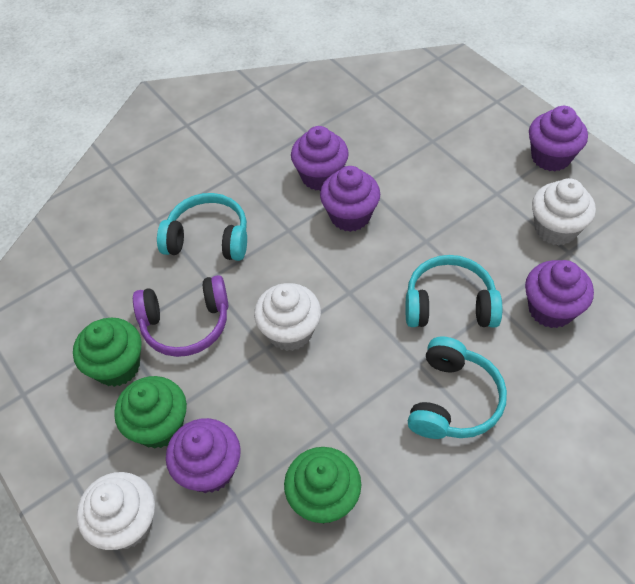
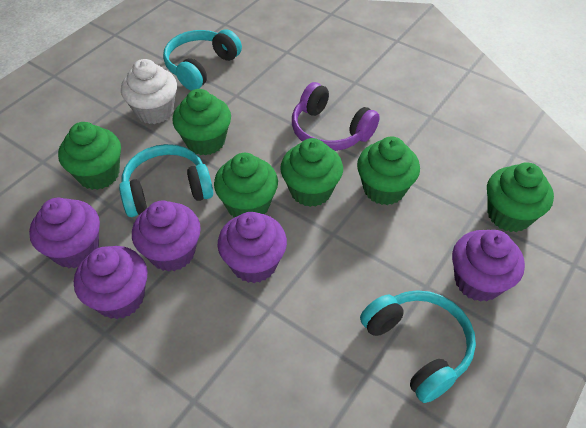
green cupcake: 3 -> 6
white cupcake: 3 -> 1

